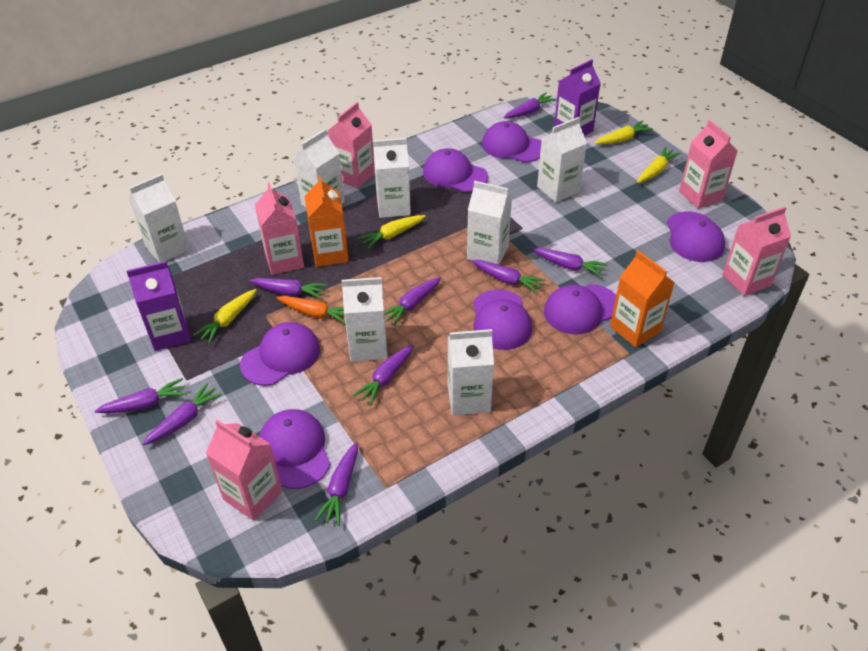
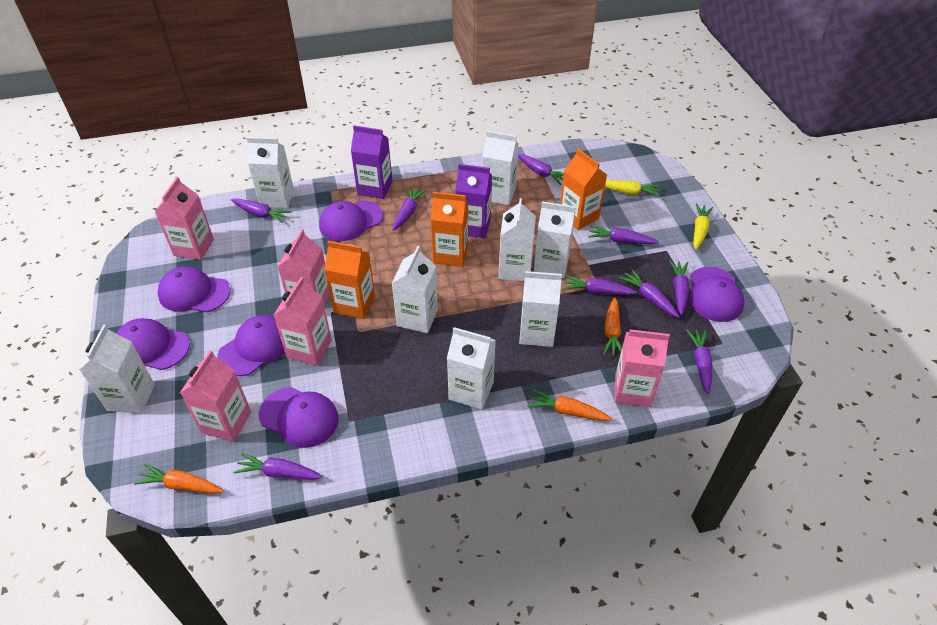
orange carrot: 1 -> 3
orange carton: 2 -> 3
purple cap: 7 -> 6
white carton: 7 -> 8
yellow carrot: 4 -> 2

